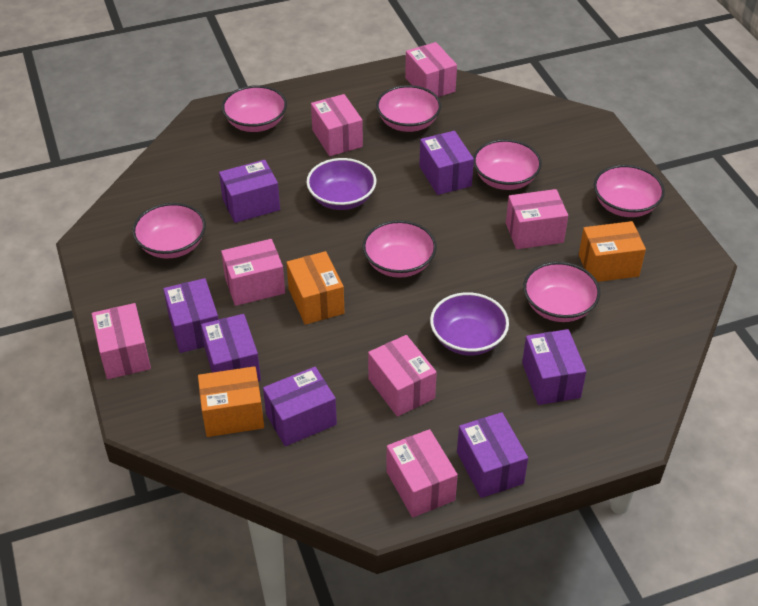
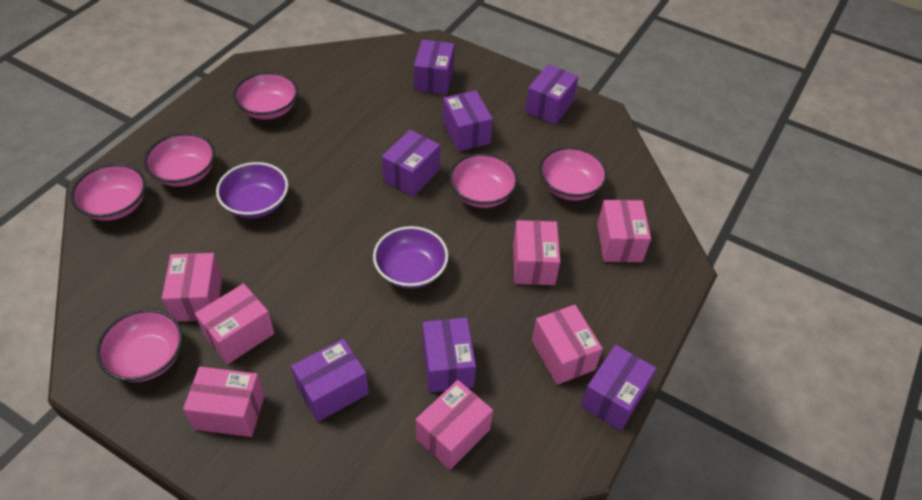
orange box: 3 -> 0
pink bowl: 7 -> 6

